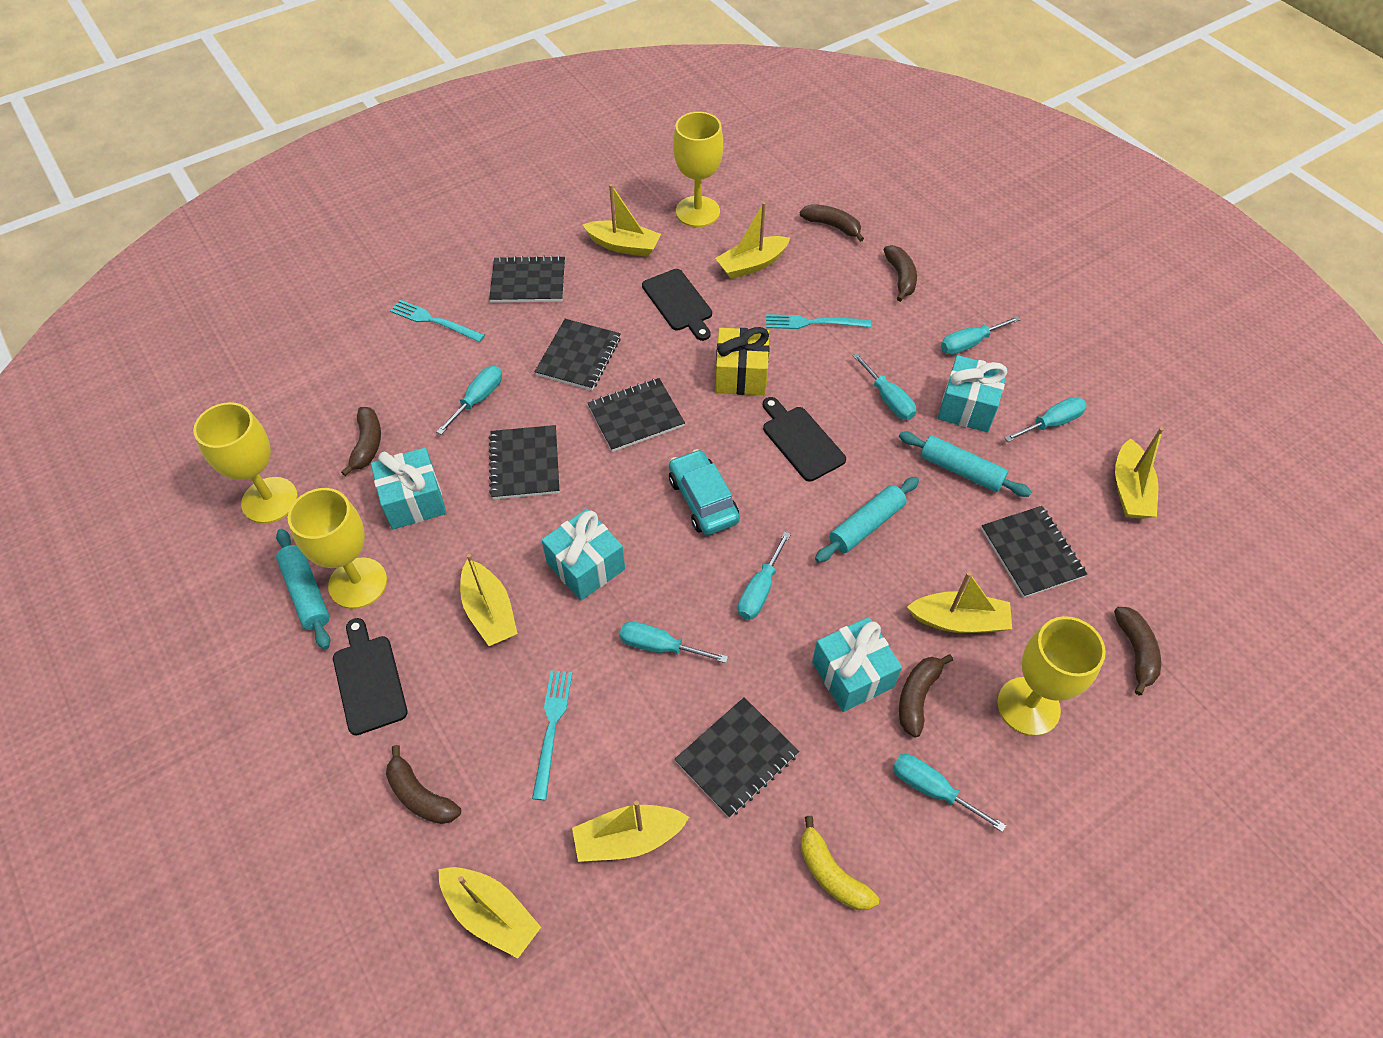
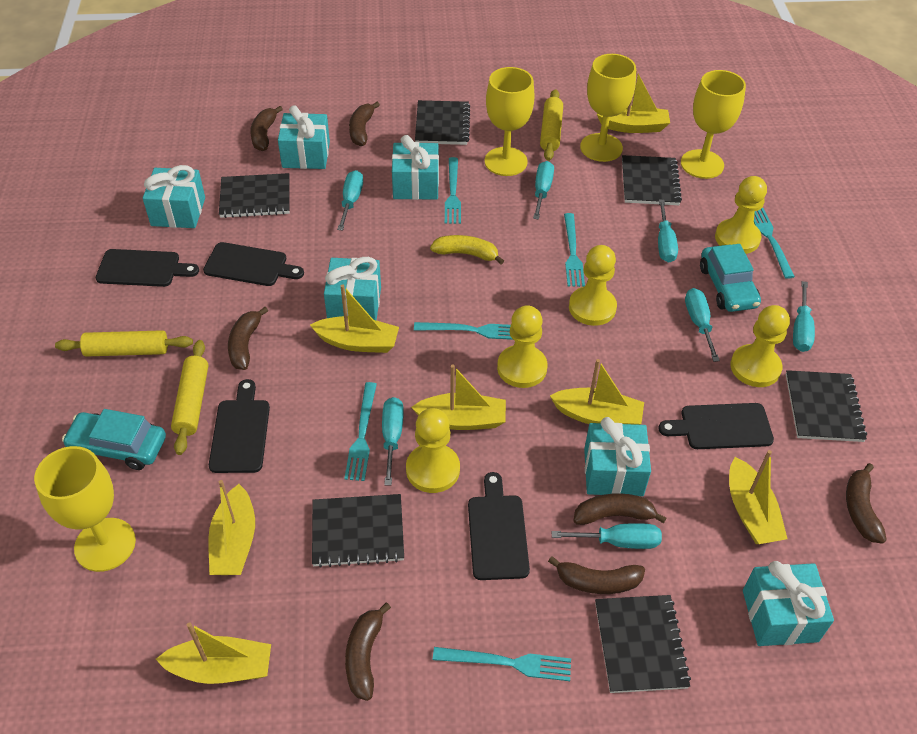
black cutting board: 3 -> 5
brown banana: 6 -> 7
turquoise car: 1 -> 2
turquoise fork: 3 -> 6
turquoise gift: 4 -> 6
turquoise rolling pin: 3 -> 0
yellow gift: 1 -> 0
yellow pawn: 0 -> 5
yellow rolling pin: 0 -> 3

